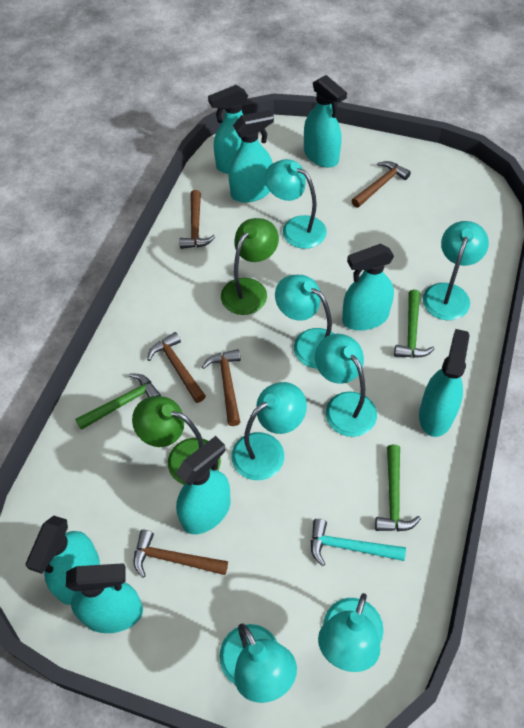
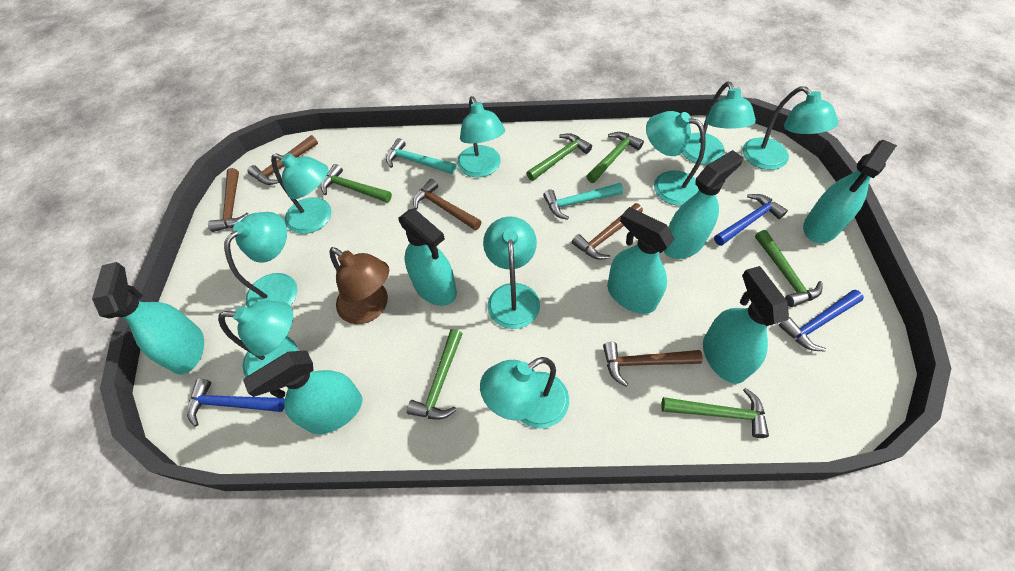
blue hammer: 0 -> 3
brown lamp: 0 -> 1
green hammer: 3 -> 6
green lamp: 2 -> 0
turquoise hammer: 1 -> 2
turquoise lamp: 7 -> 9
turquoise spray bottle: 8 -> 7

